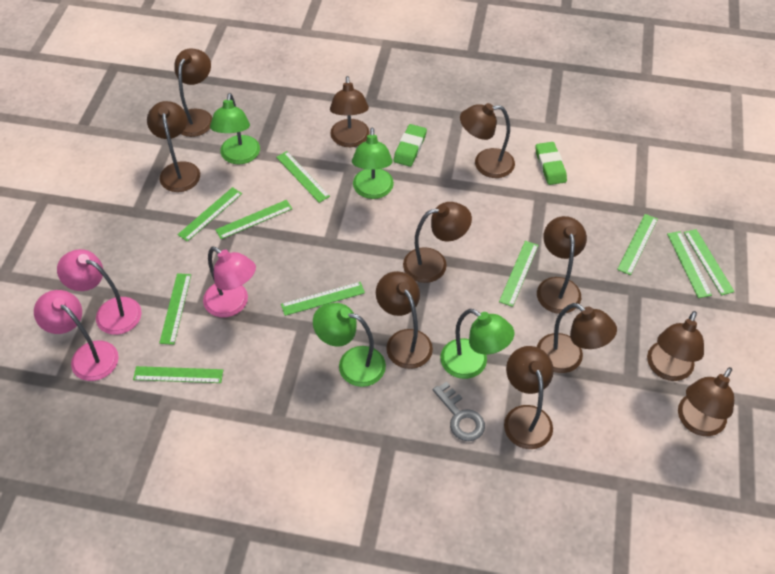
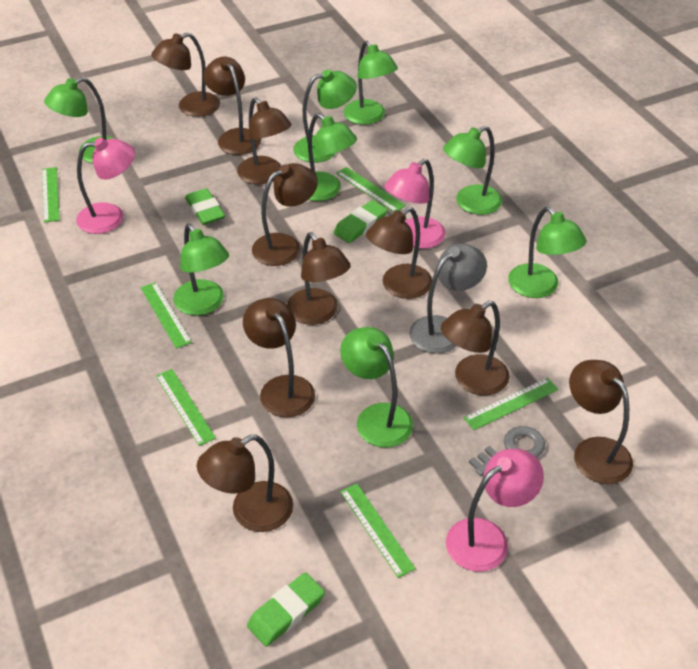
brown lamp: 11 -> 10
green eraser: 2 -> 3
green lamp: 4 -> 8
green ruler: 10 -> 6
grey lamp: 0 -> 1

